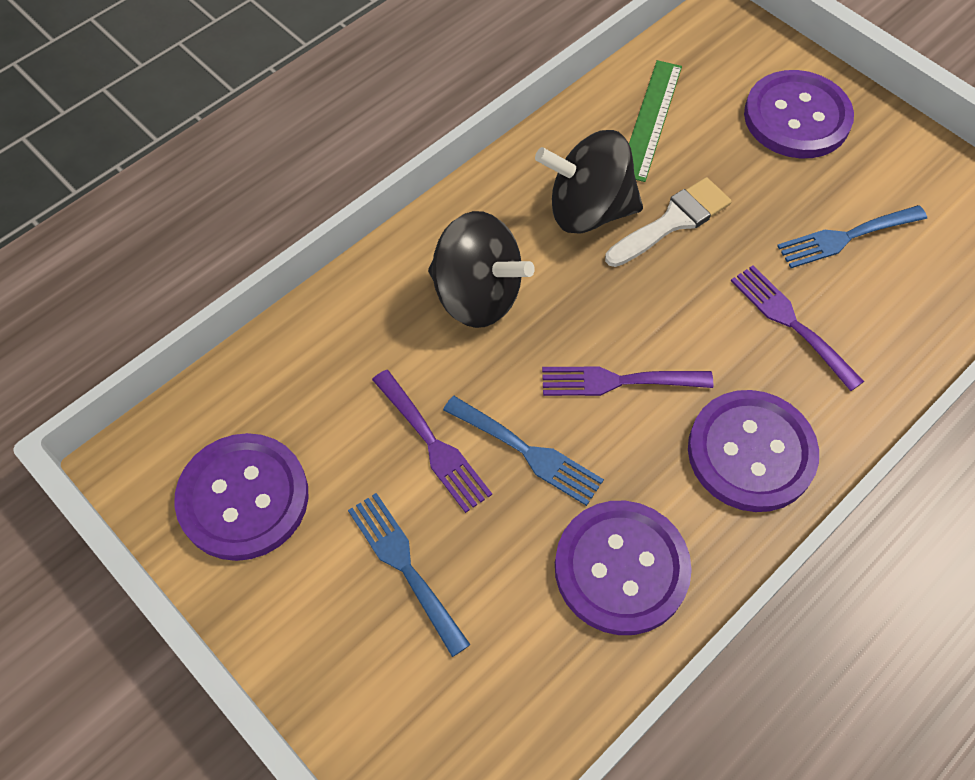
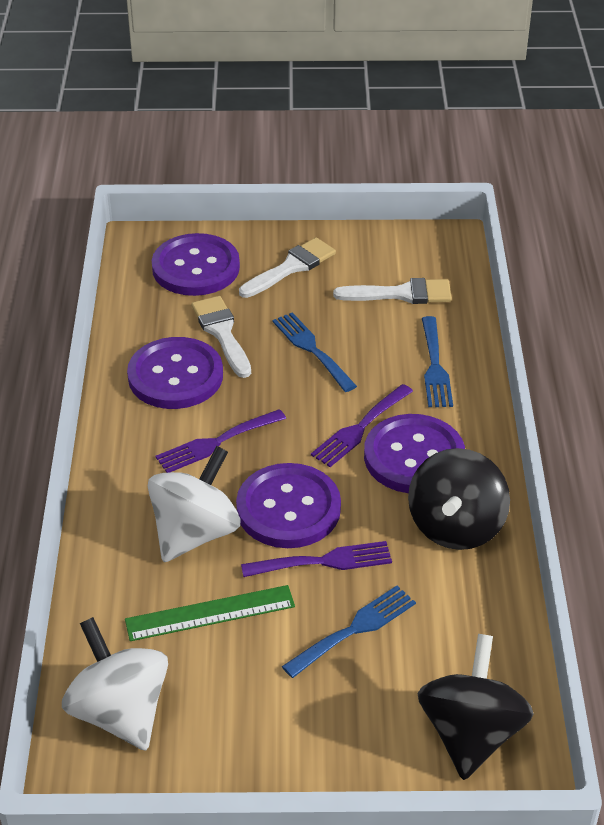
white brush: 1 -> 3
white spinning top: 0 -> 2

